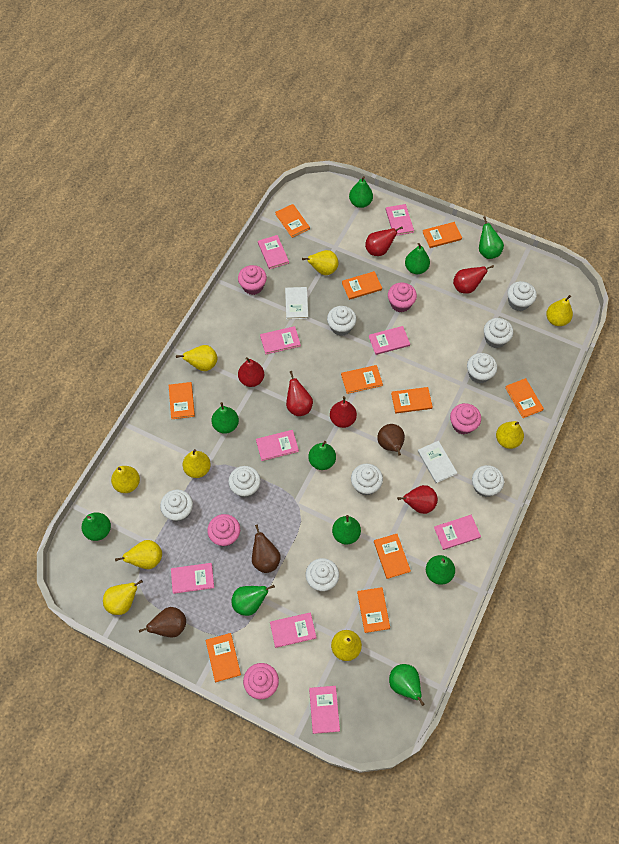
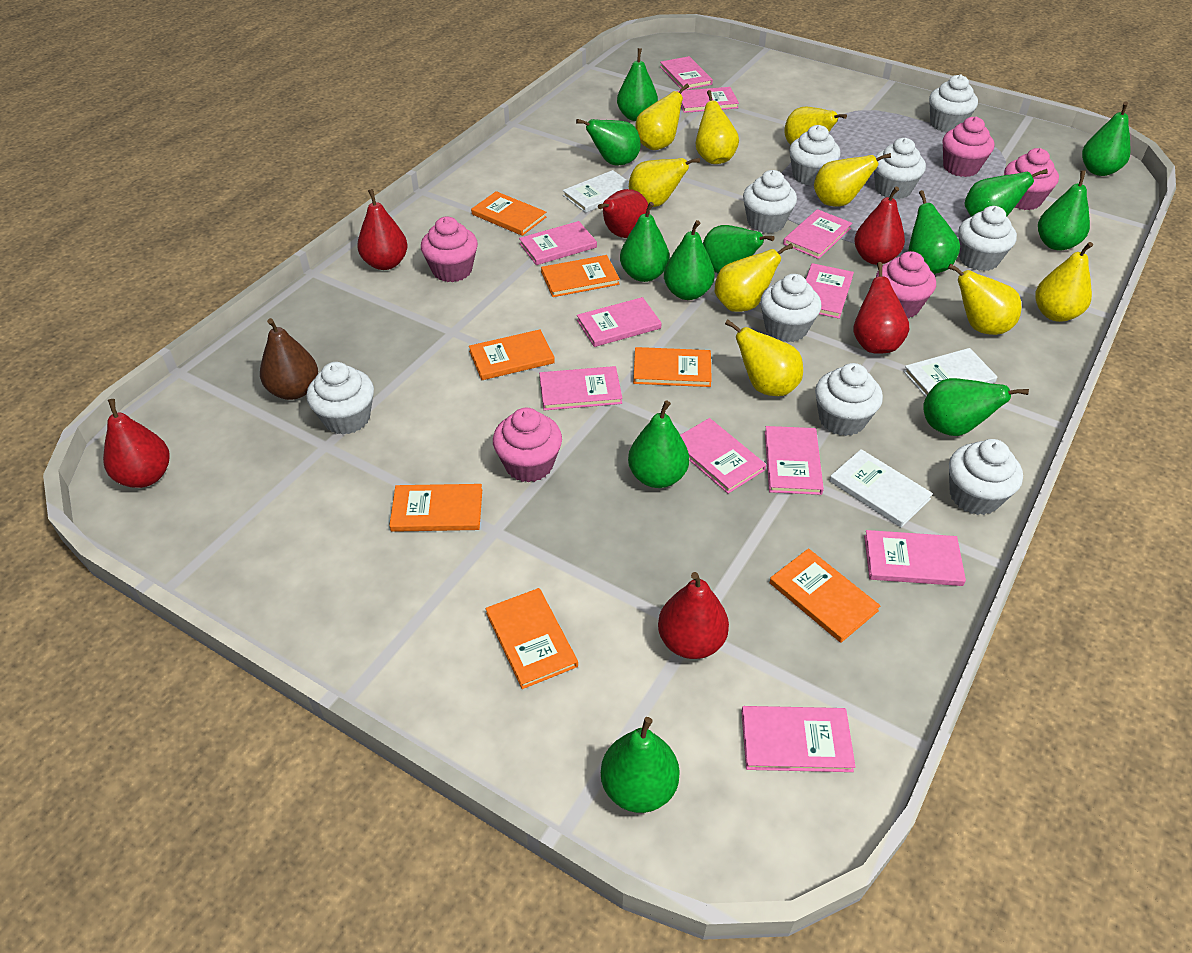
brown pear: 3 -> 1
green pear: 10 -> 12
orange book: 10 -> 7
pink book: 9 -> 11
white book: 2 -> 3

